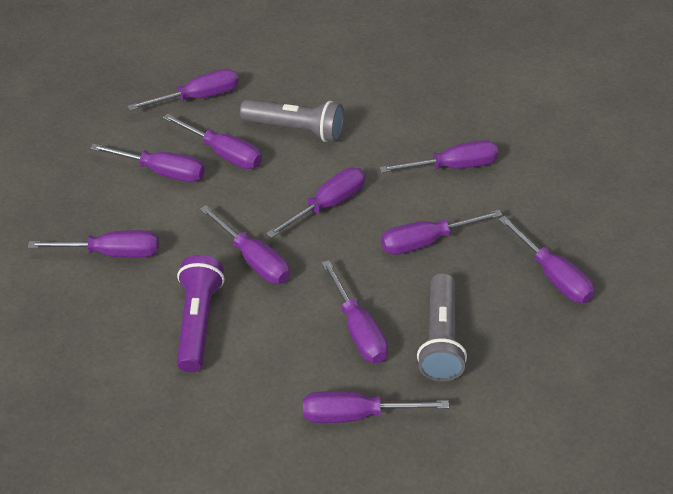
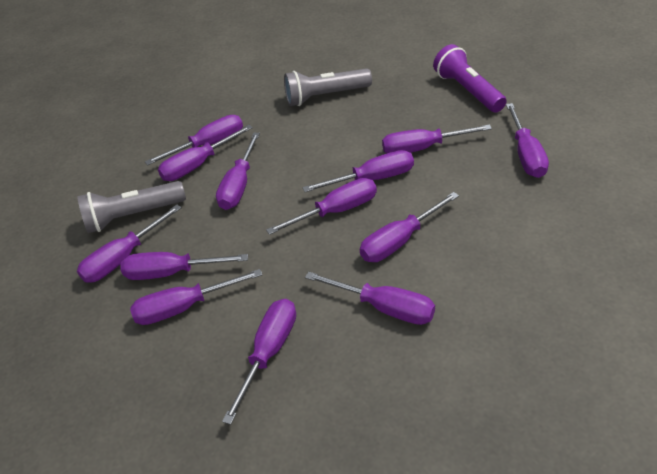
purple screwdriver: 11 -> 13

